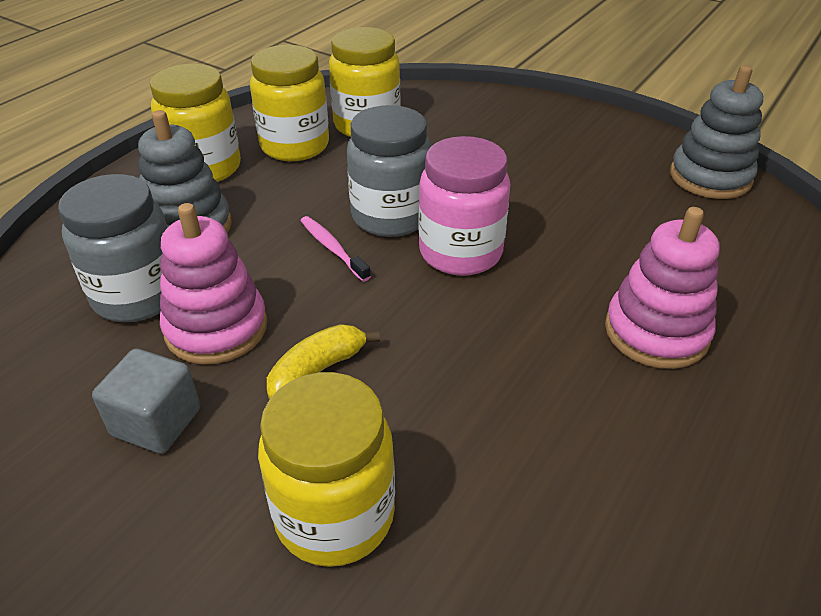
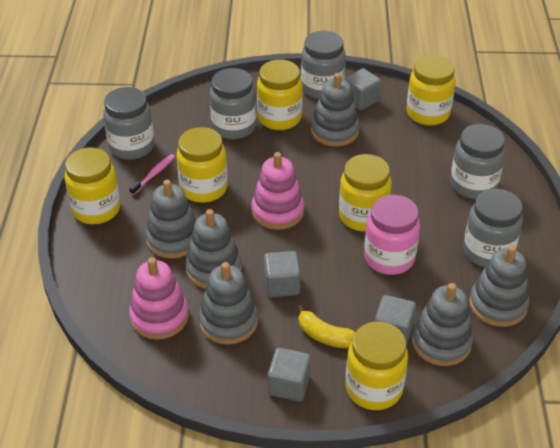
grey cube: 1 -> 4
grey jar: 2 -> 5
grey stacking toy: 2 -> 6
yellow jar: 4 -> 6

